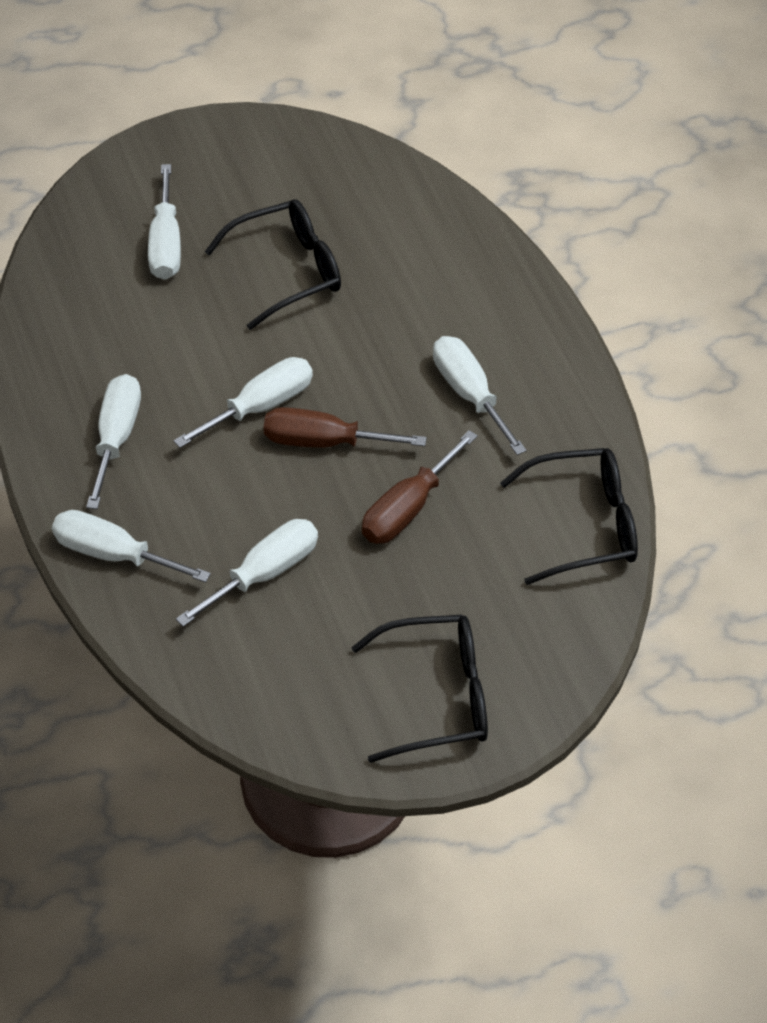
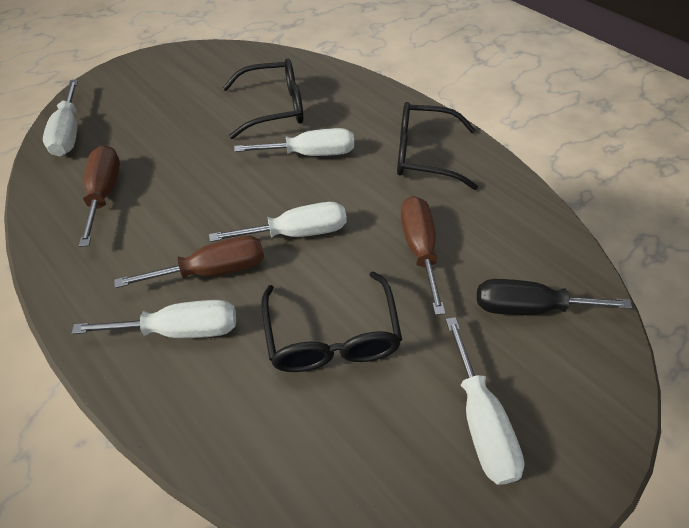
black screwdriver: 0 -> 1
brown screwdriver: 2 -> 3
white screwdriver: 6 -> 5

